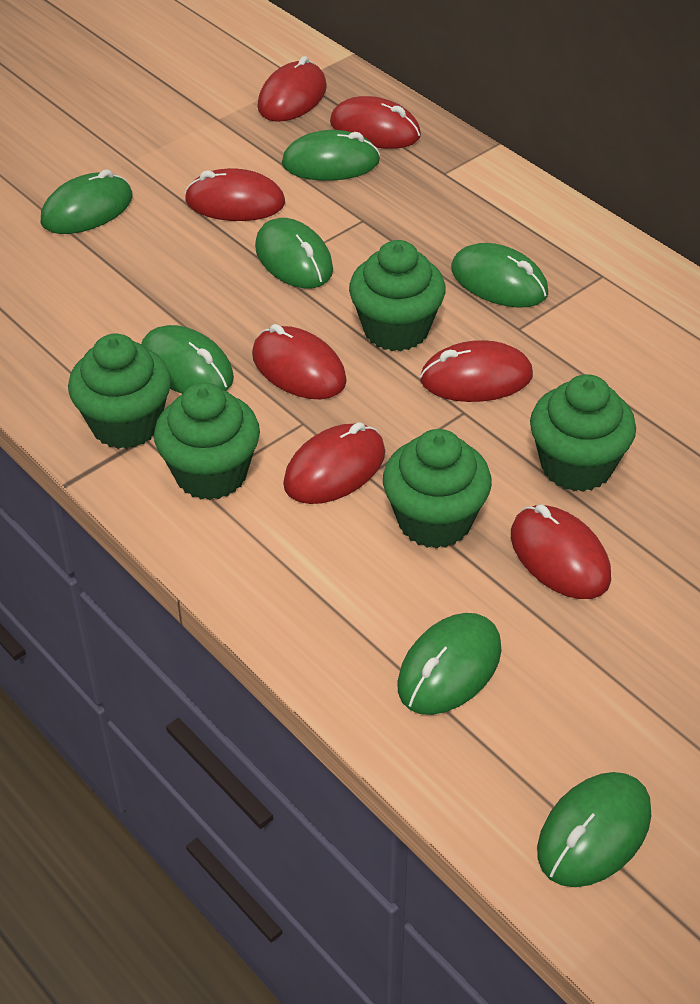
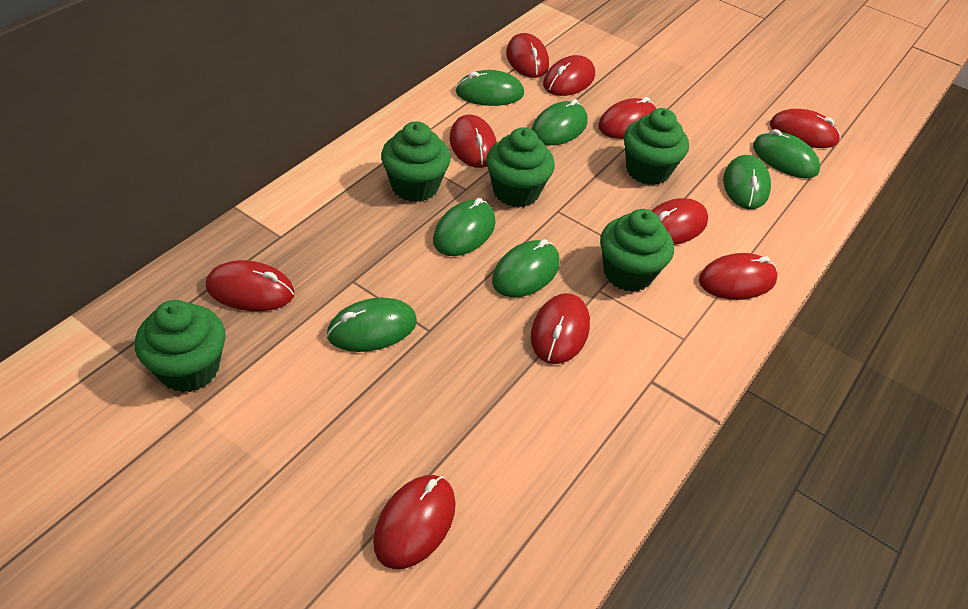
red mouse: 7 -> 10

